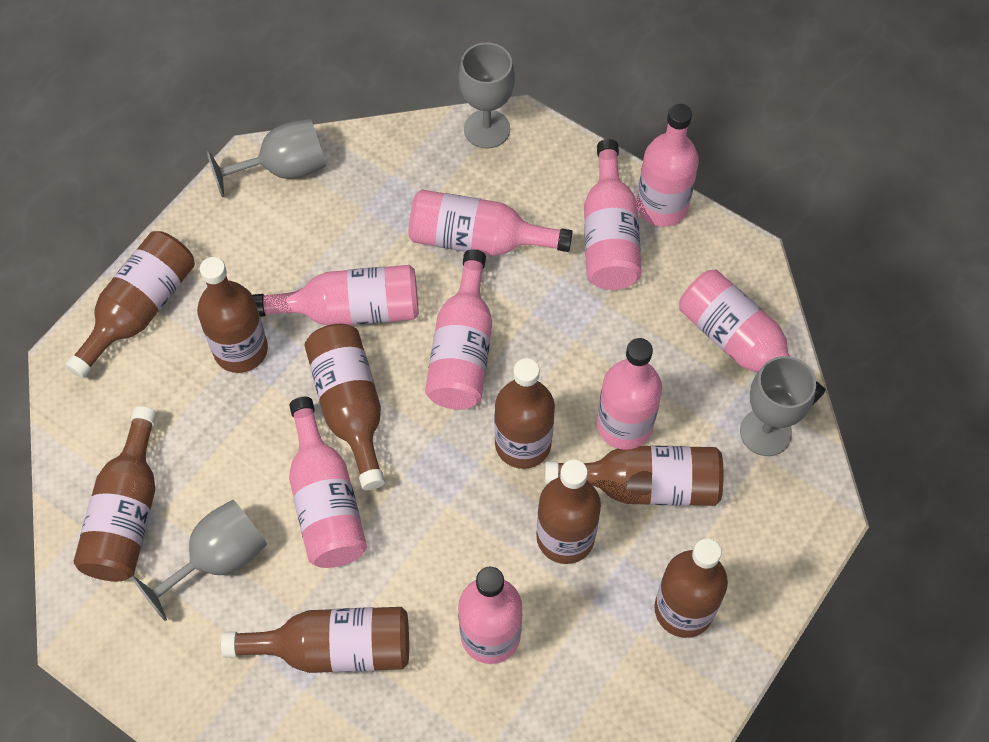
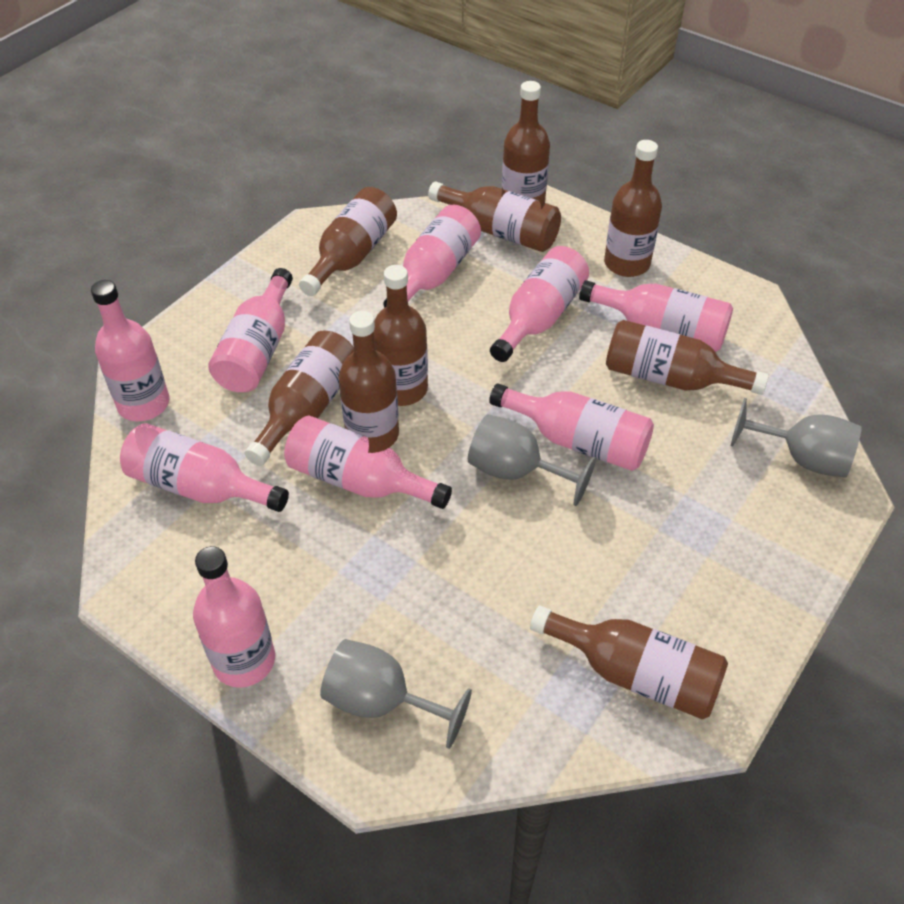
grey goblet: 4 -> 3

